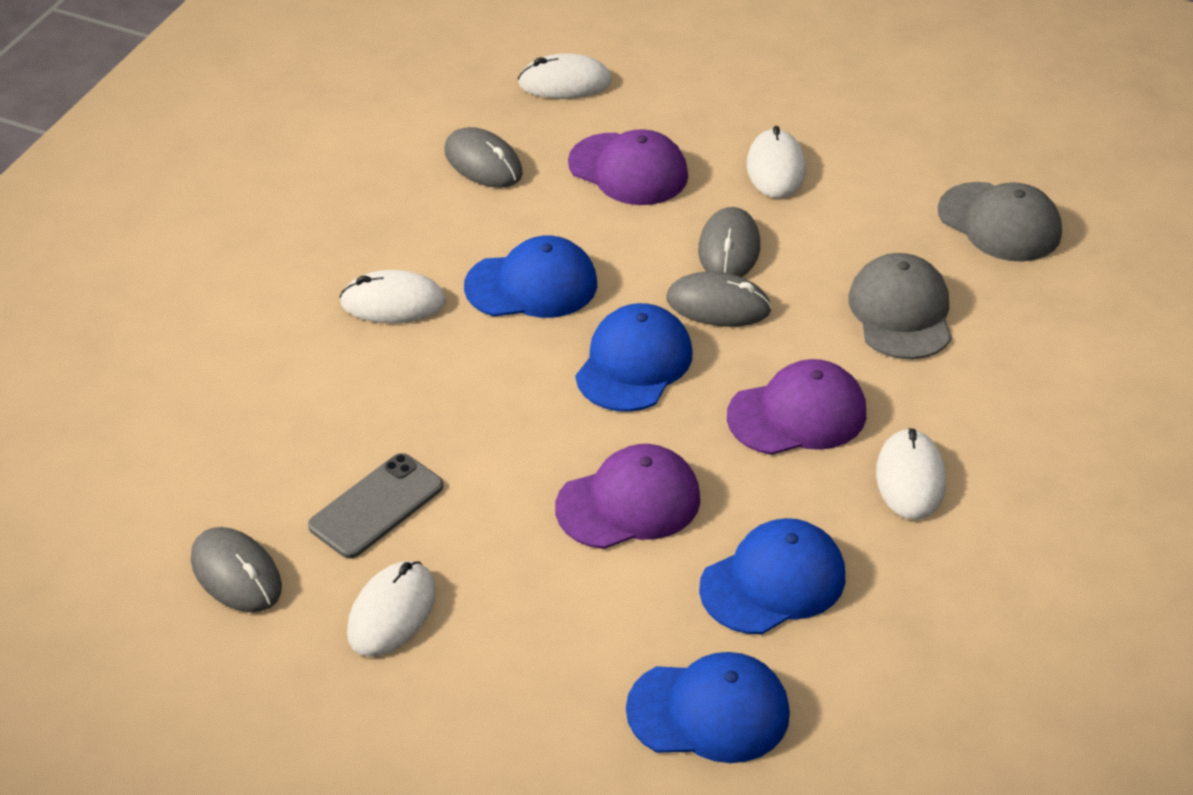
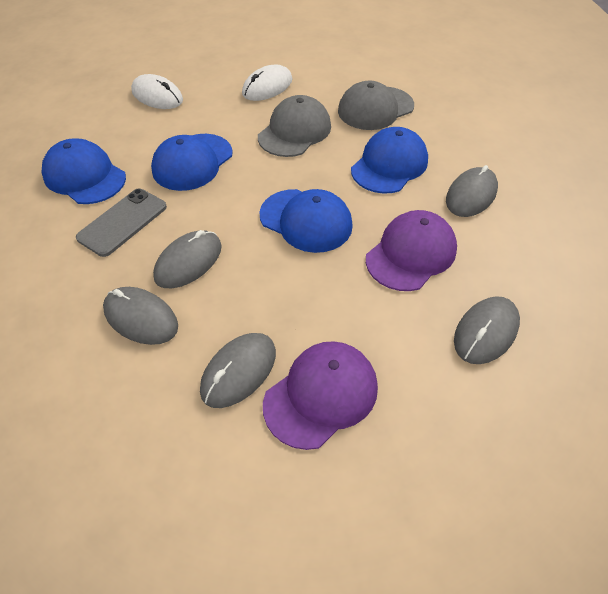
grey mouse: 4 -> 5
purple cap: 3 -> 2
white mouse: 5 -> 2

